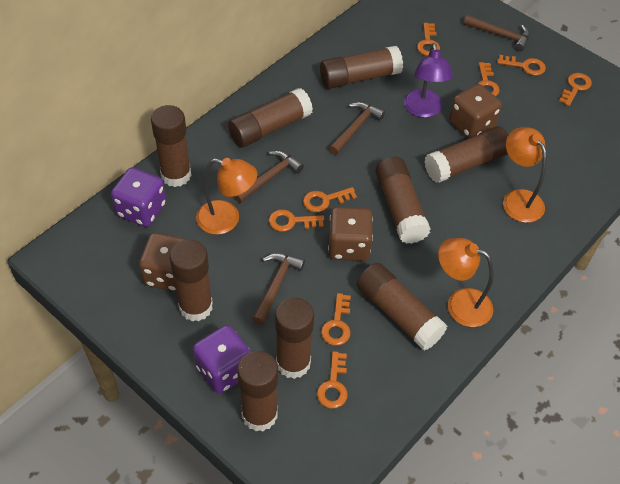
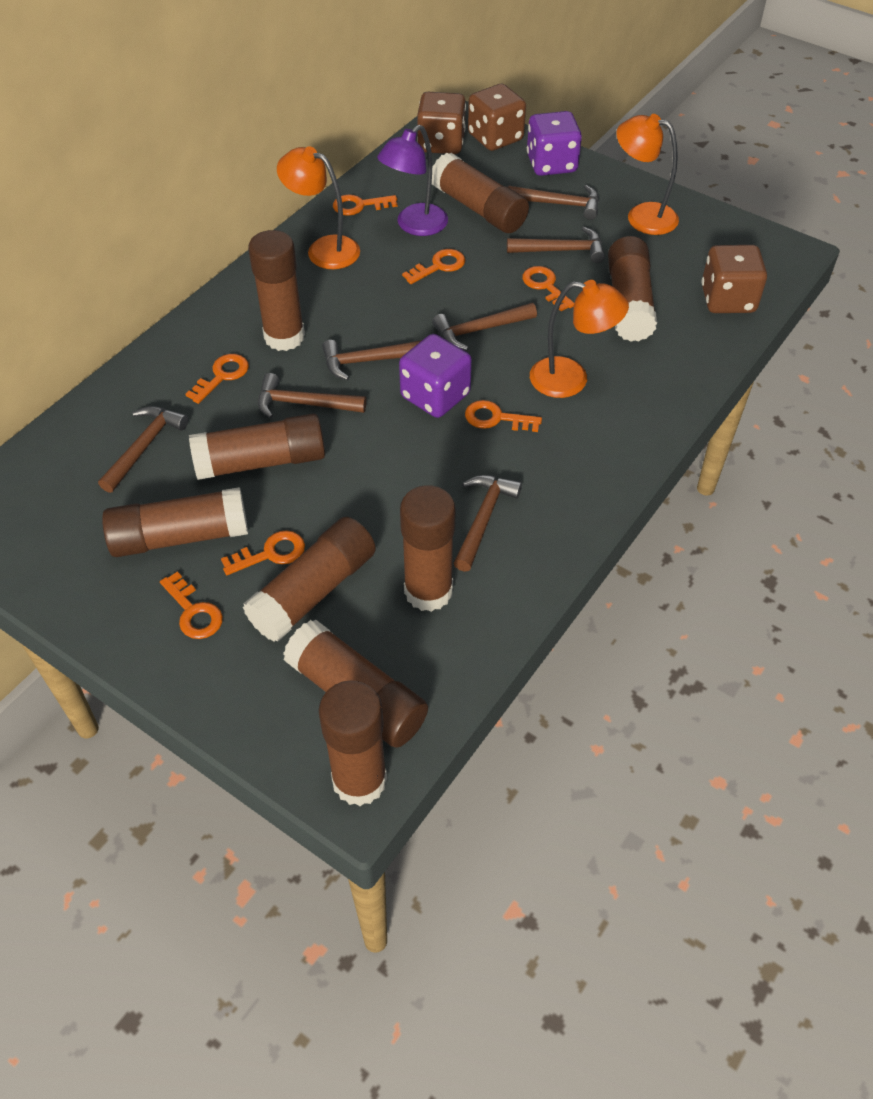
brown hammer: 4 -> 7
orange key: 8 -> 7

